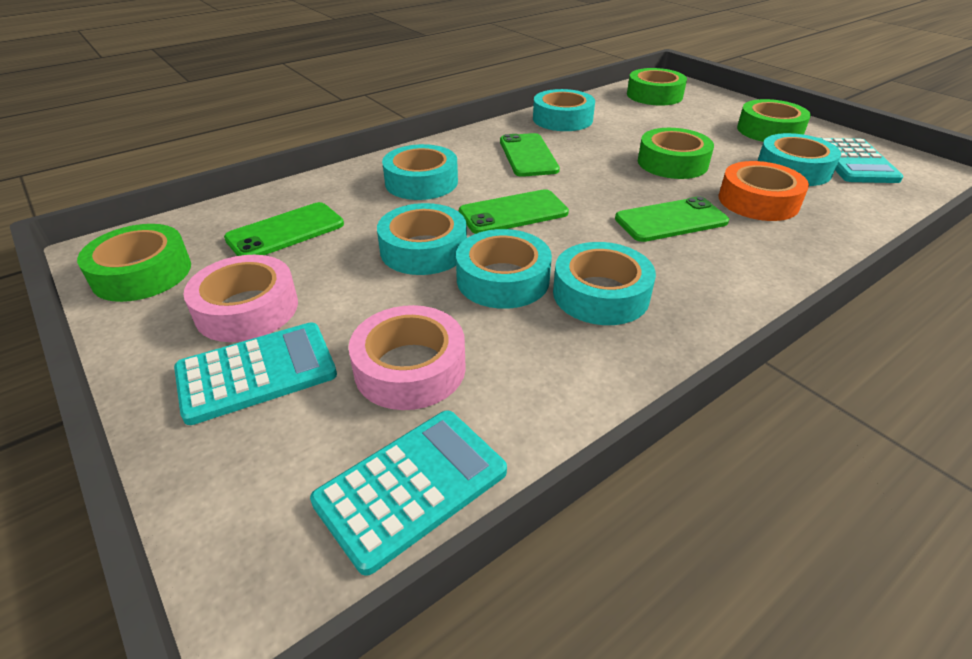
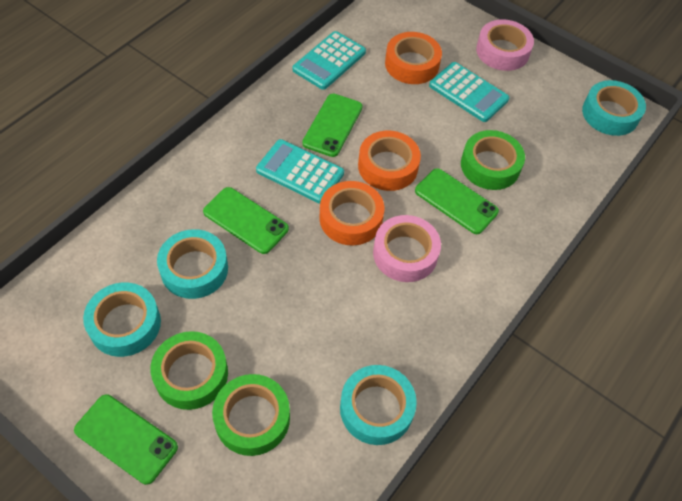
green tape: 4 -> 3
orange tape: 1 -> 3
turquoise tape: 6 -> 4

